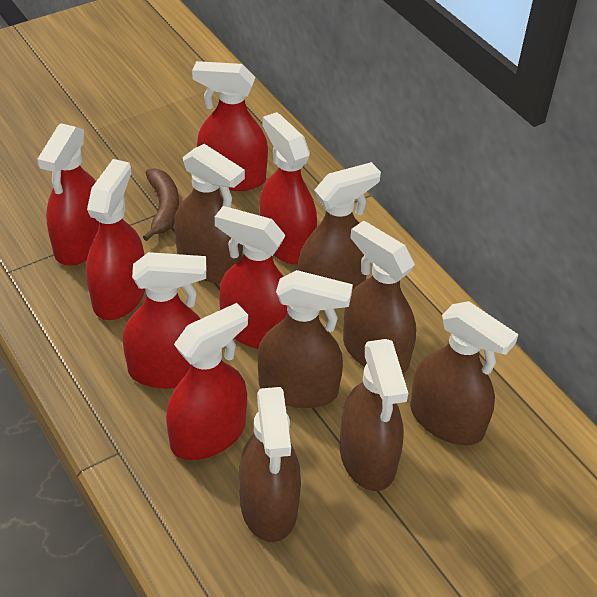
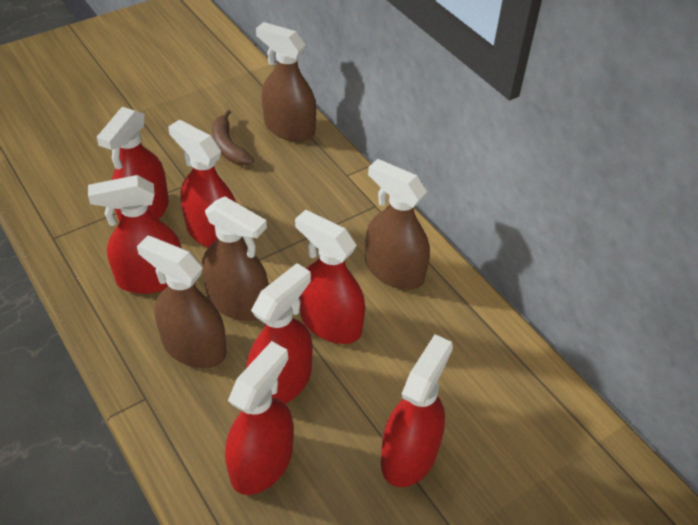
brown spray bottle: 7 -> 4

